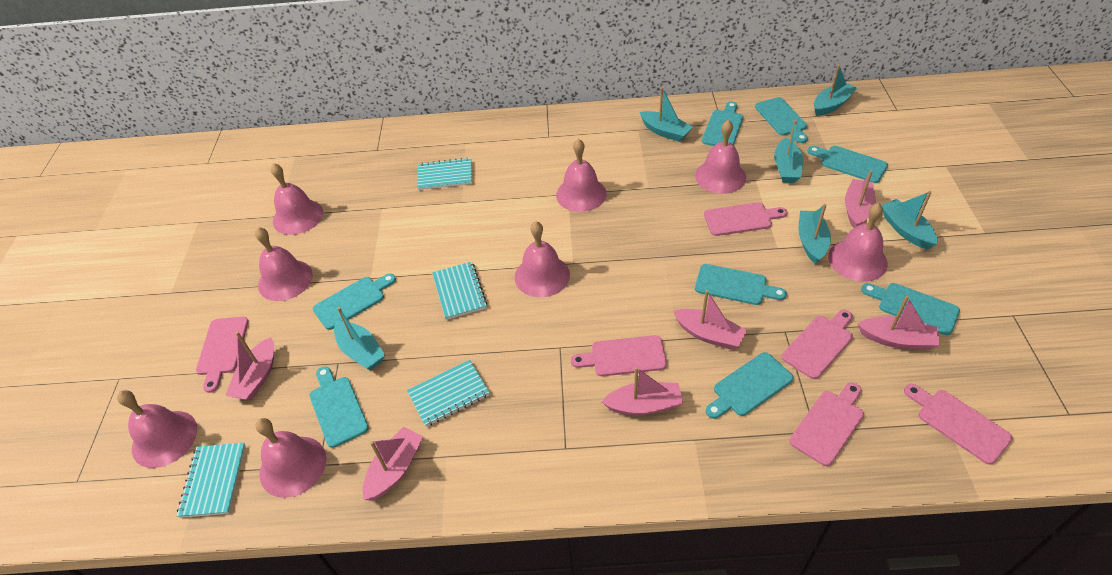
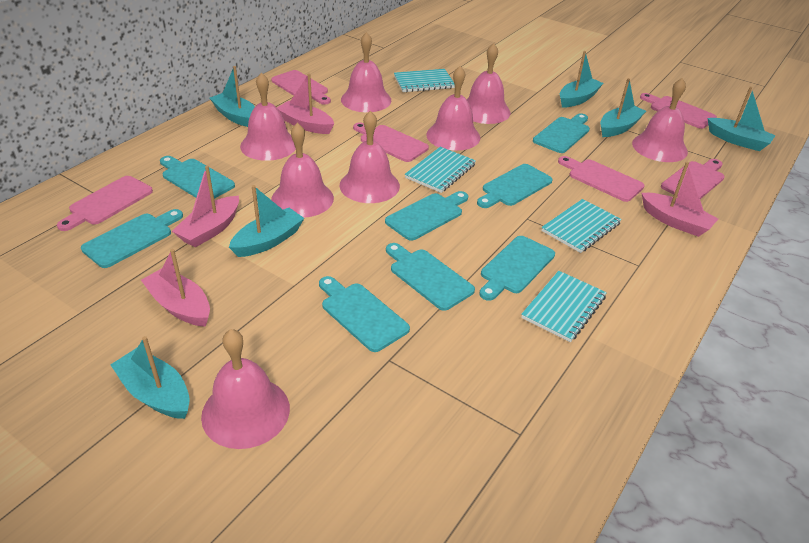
pink boat: 6 -> 4

